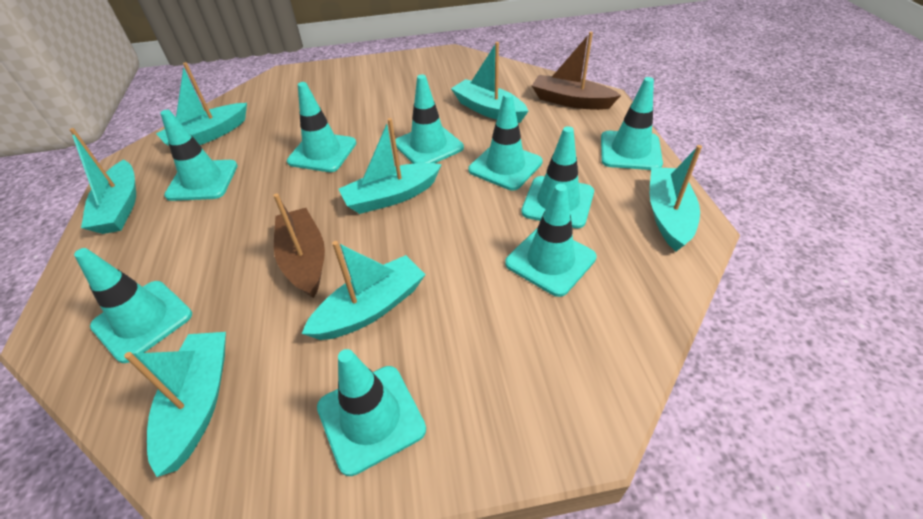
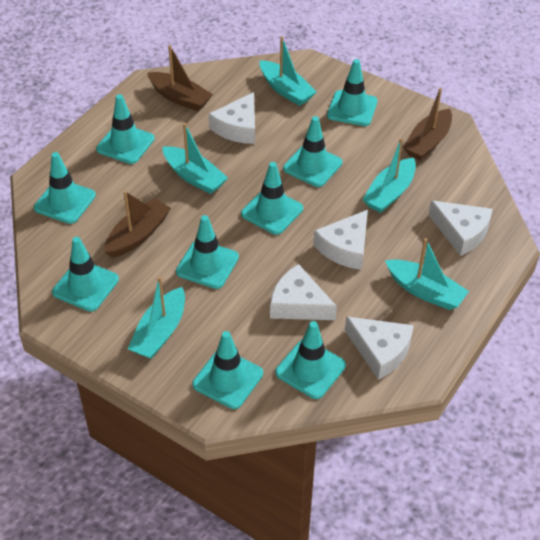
brown boat: 2 -> 3
turquoise boat: 7 -> 5
white cheese: 0 -> 5

